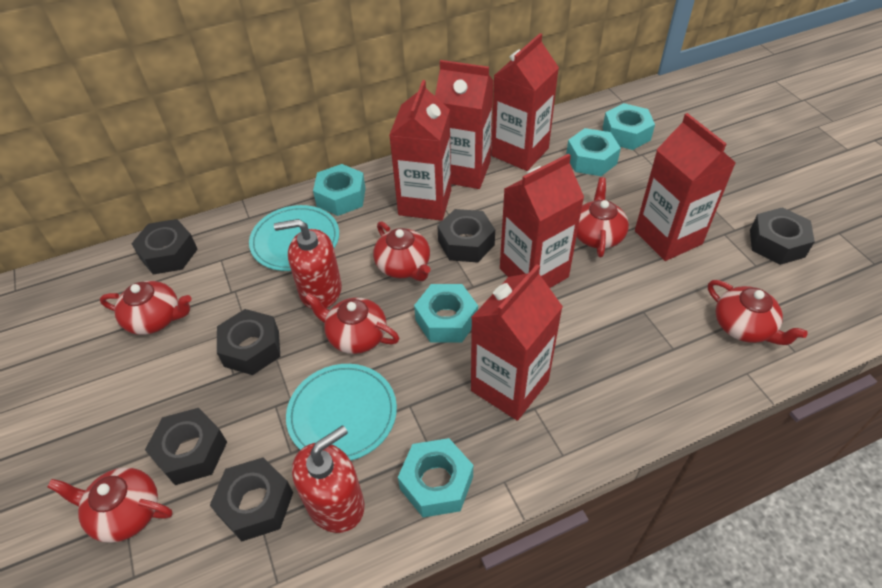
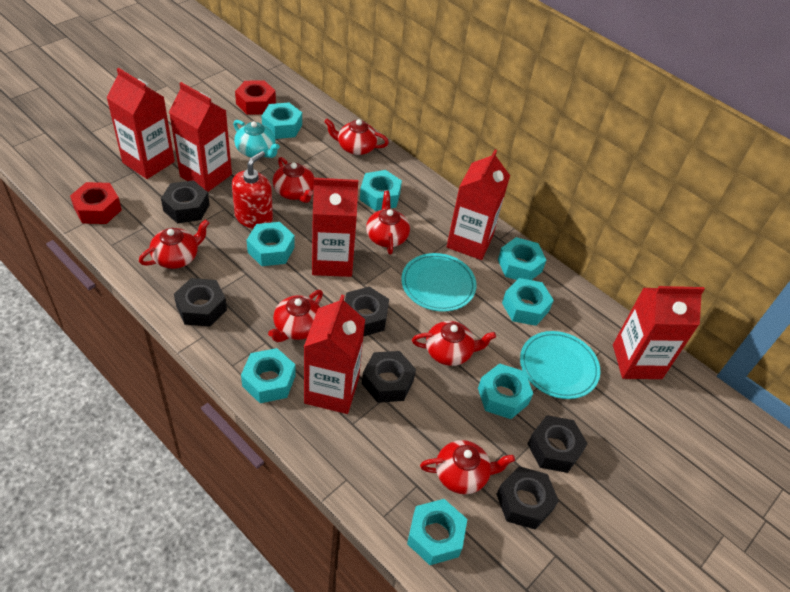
red nut: 0 -> 2
red soap dispenser: 2 -> 1
red teapot: 6 -> 7
turquoise nut: 5 -> 8
turquoise teapot: 0 -> 1

